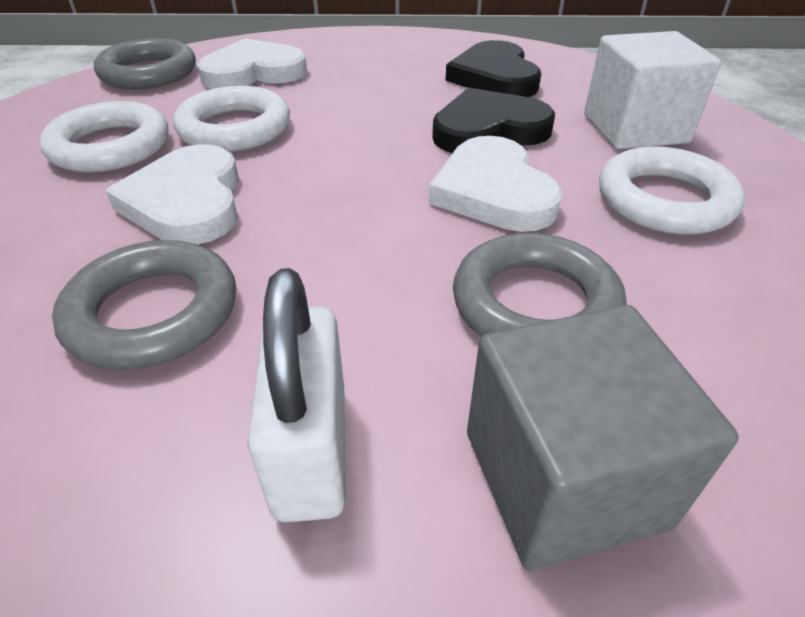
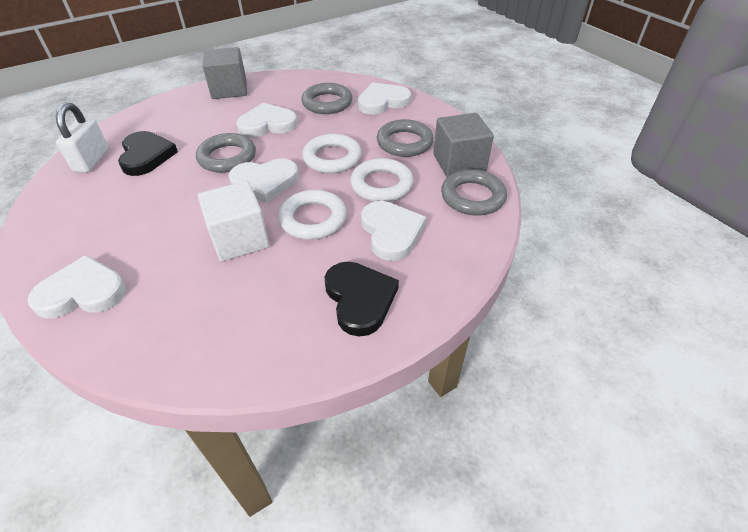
grey cube: 1 -> 2
grey ring: 3 -> 4
white heart: 3 -> 5

